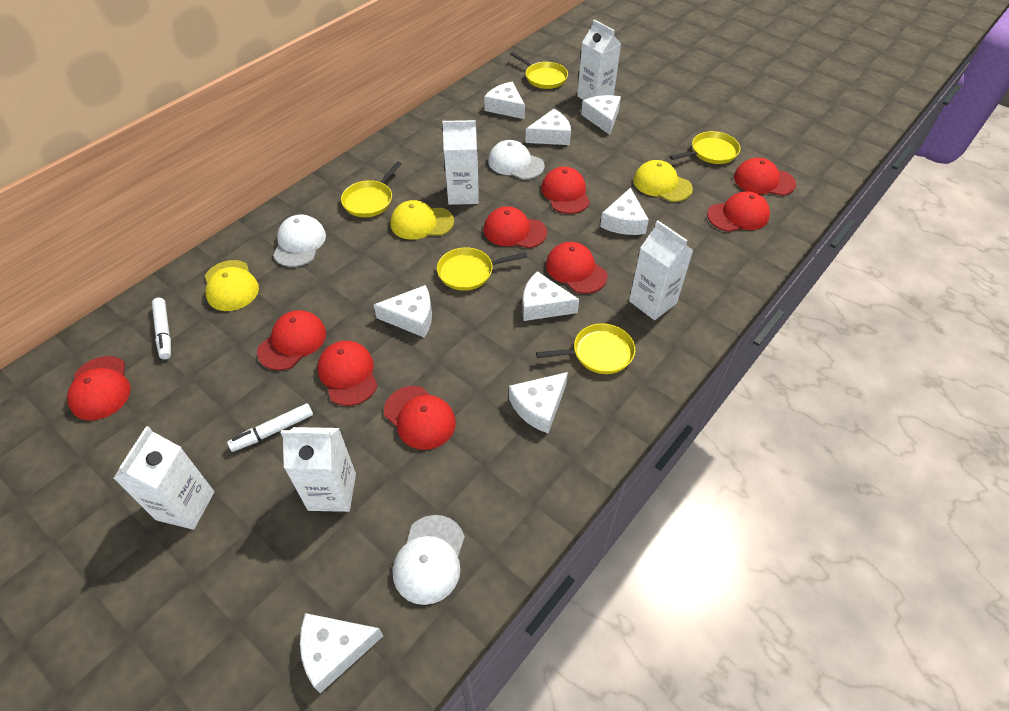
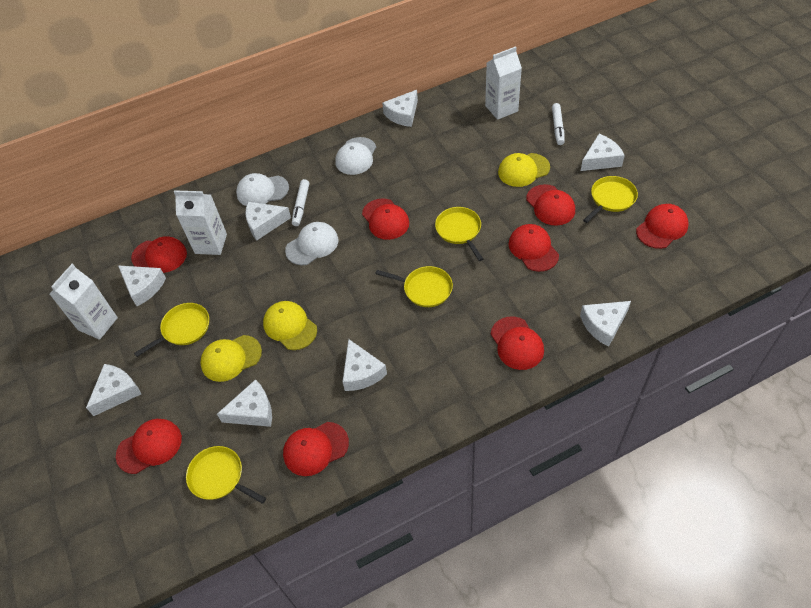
red cap: 9 -> 8
white carton: 5 -> 3

